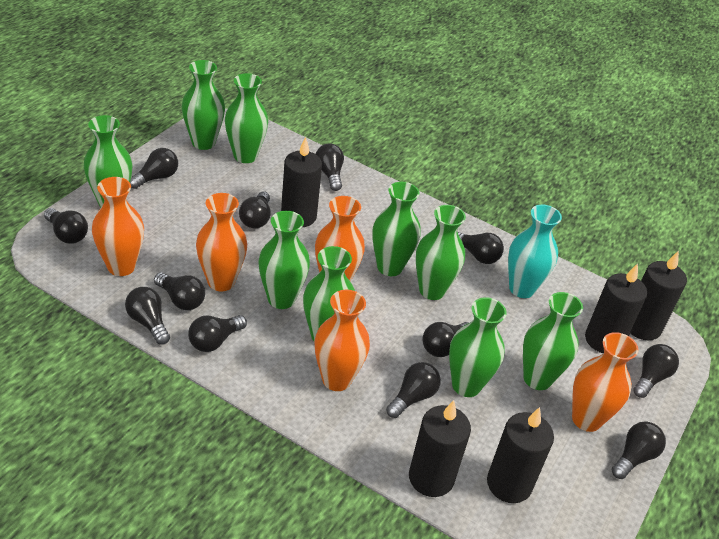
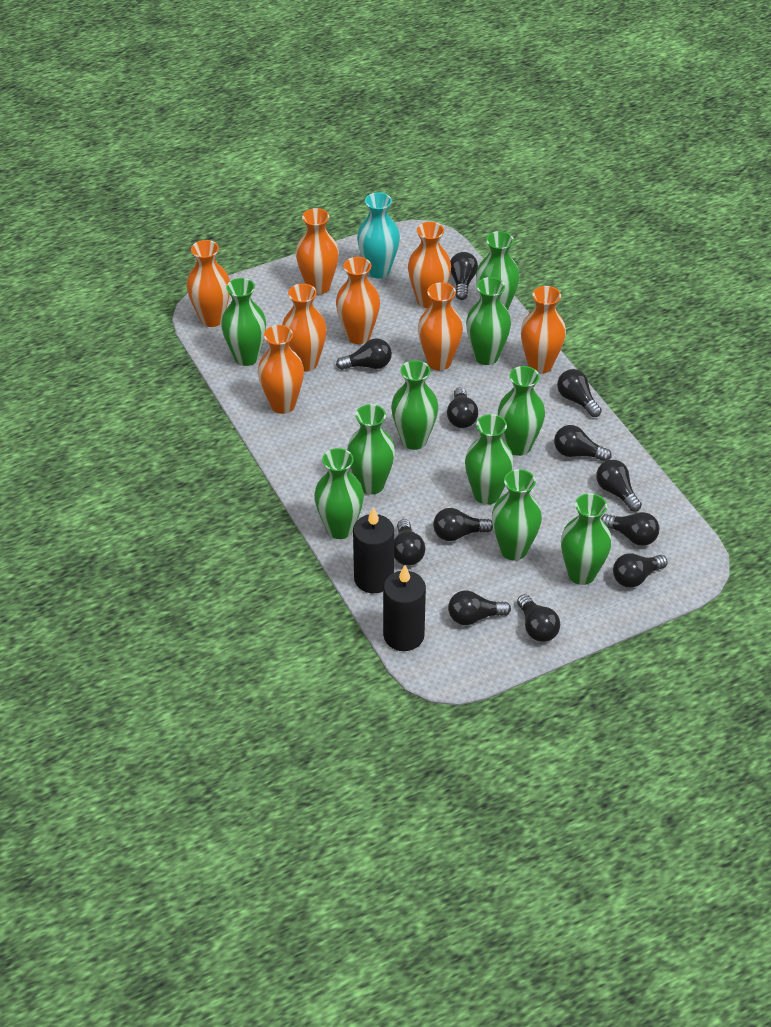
black candle: 5 -> 2
green vase: 9 -> 10
orange vase: 5 -> 8

